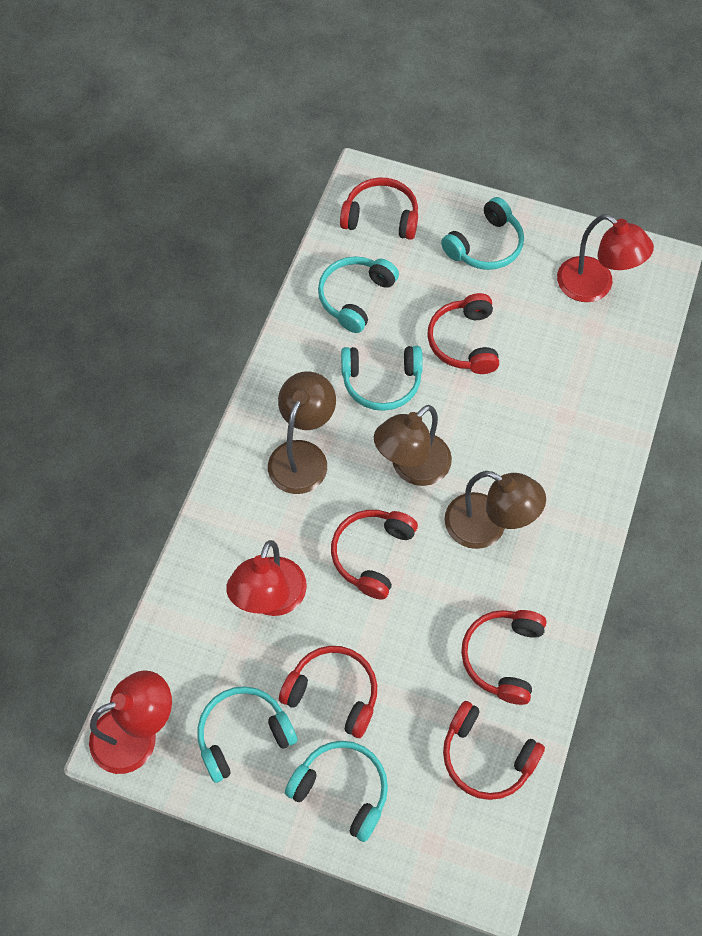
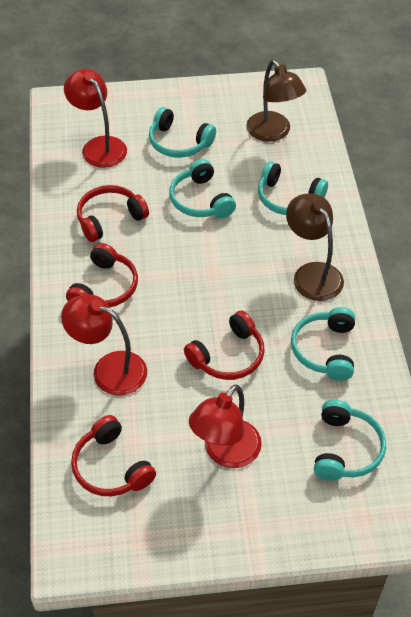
brown lamp: 3 -> 2
red headphones: 6 -> 4

